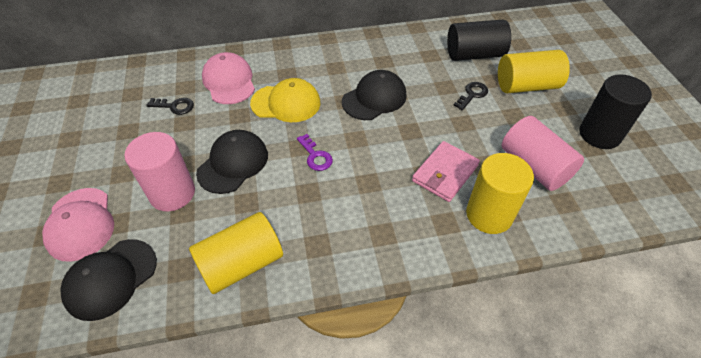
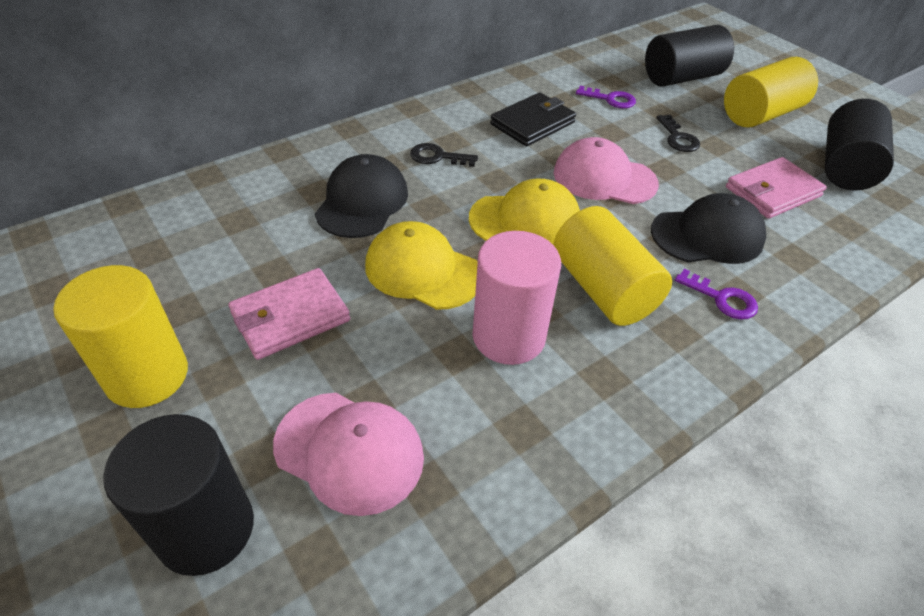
black cap: 3 -> 2
black cylinder: 2 -> 3
black wallet: 0 -> 1
pink cylinder: 2 -> 1
pink wallet: 1 -> 2
purple key: 1 -> 2
yellow cap: 1 -> 2

